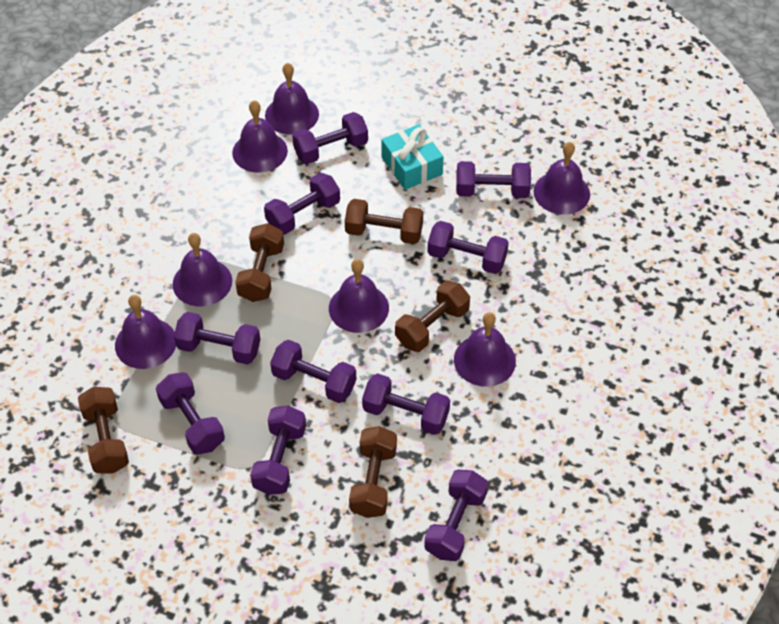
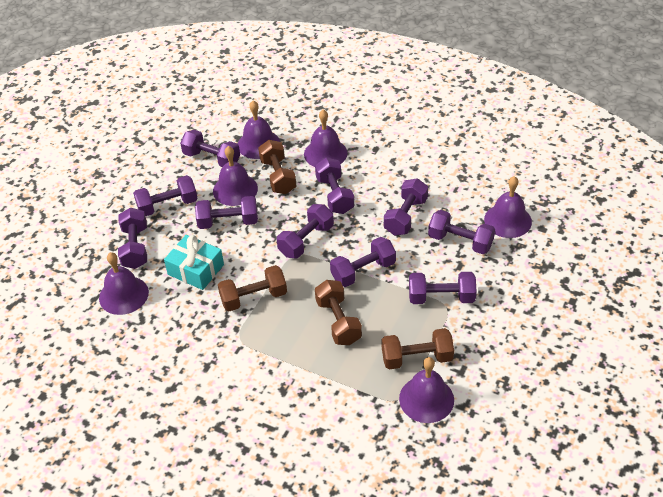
brown dumbbell: 5 -> 4
purple bell: 7 -> 6

